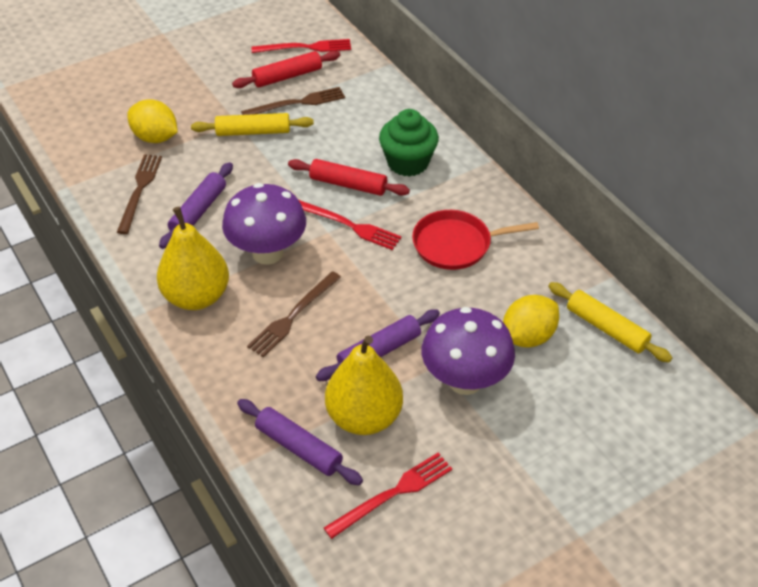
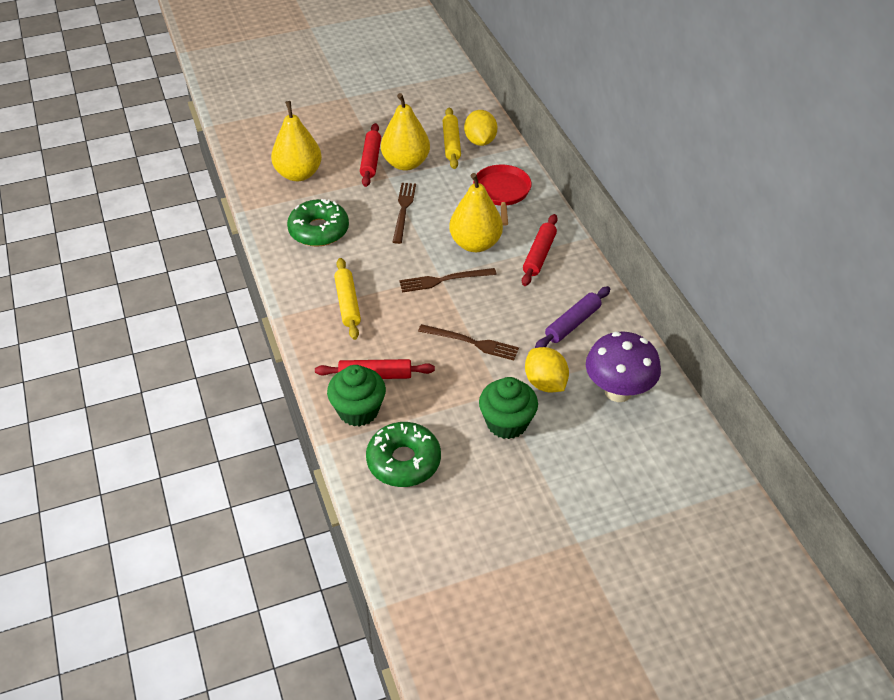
green cupcake: 1 -> 2
green donut: 0 -> 2
purple mushroom: 2 -> 1
purple rolling pin: 3 -> 1
red fork: 3 -> 0
red rolling pin: 2 -> 3
yellow pear: 2 -> 3

